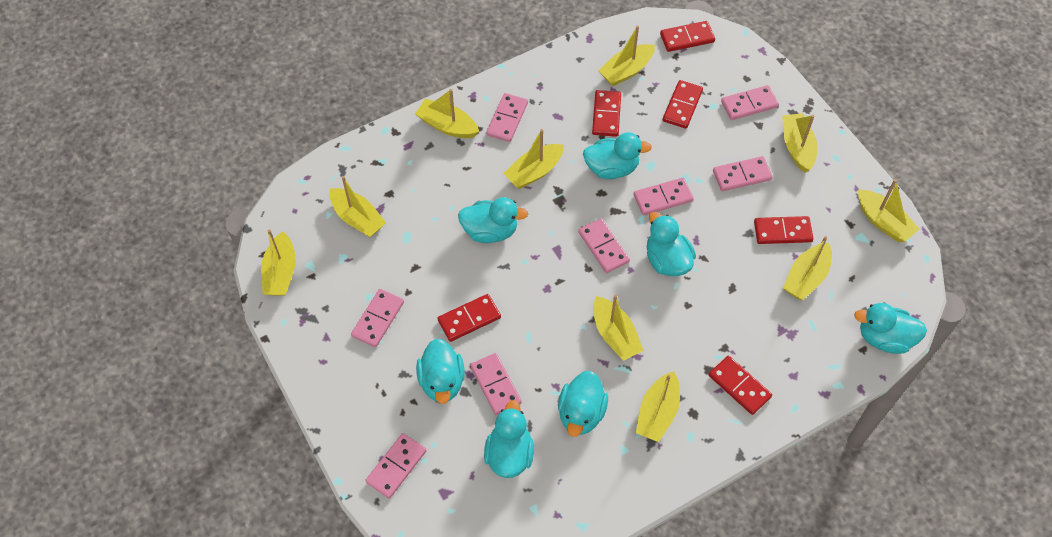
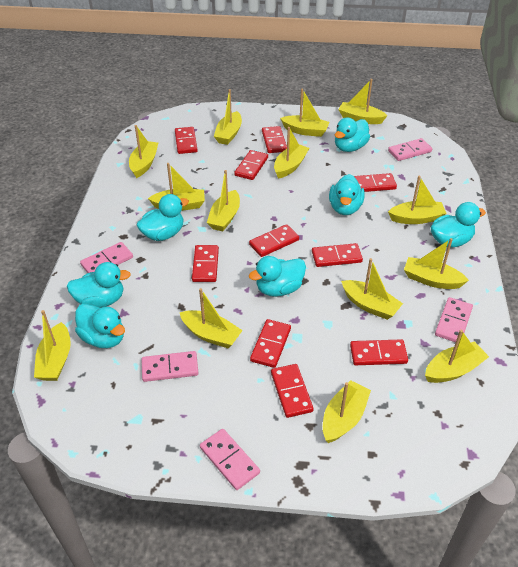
pink domino: 8 -> 5
red domino: 6 -> 10
yellow boat: 10 -> 14

